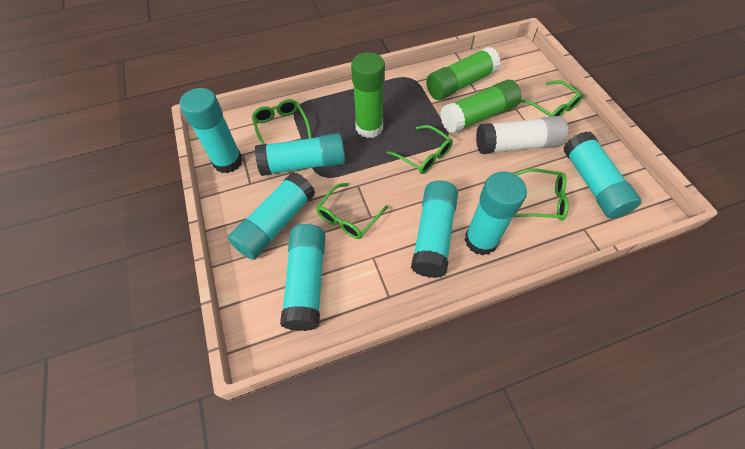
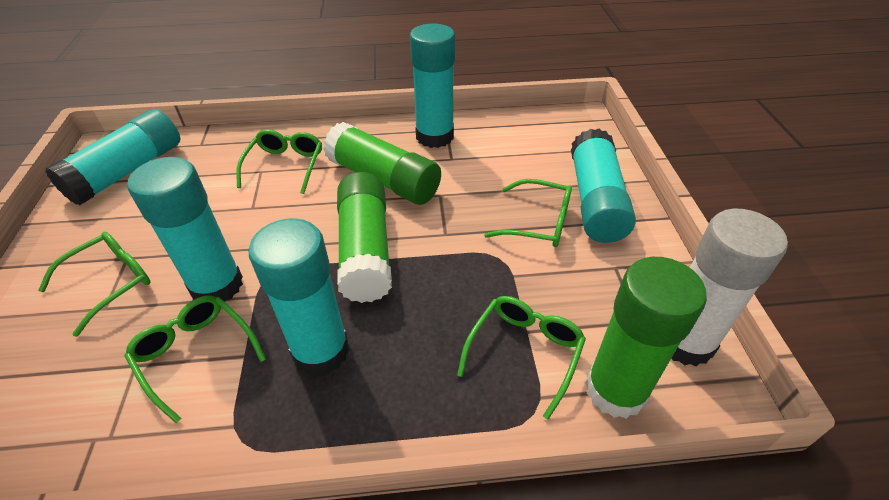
turquoise glue stick: 7 -> 5

